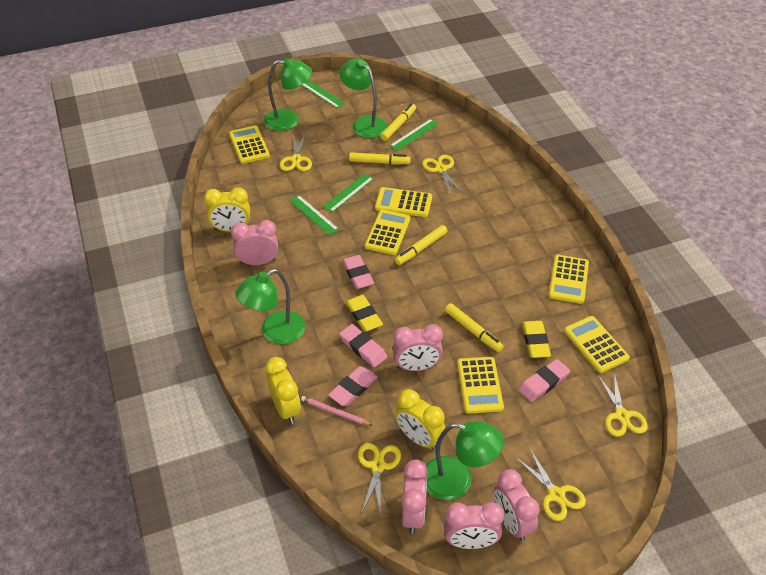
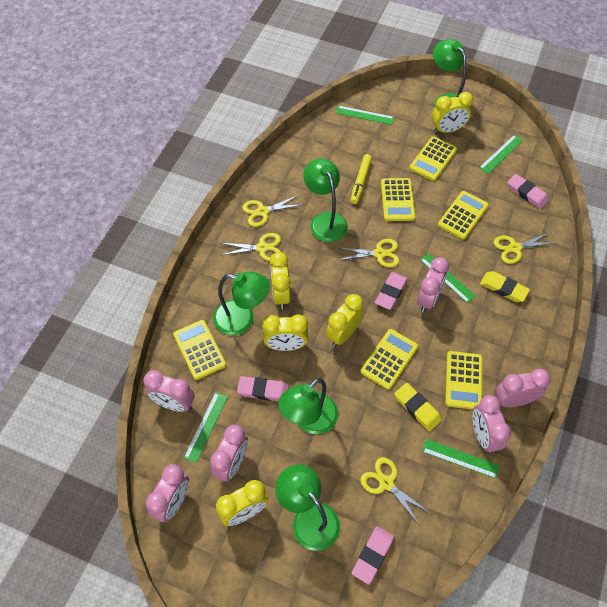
green lamp: 4 -> 5
green ruler: 4 -> 5
pink clock: 5 -> 6
pink pencil: 1 -> 0
yellow clock: 3 -> 5
yellow marker: 4 -> 1

